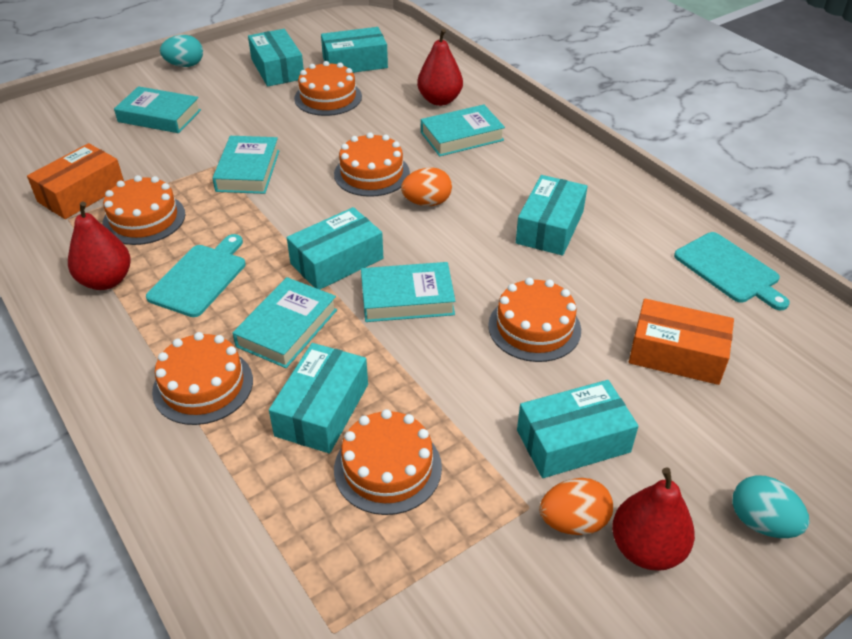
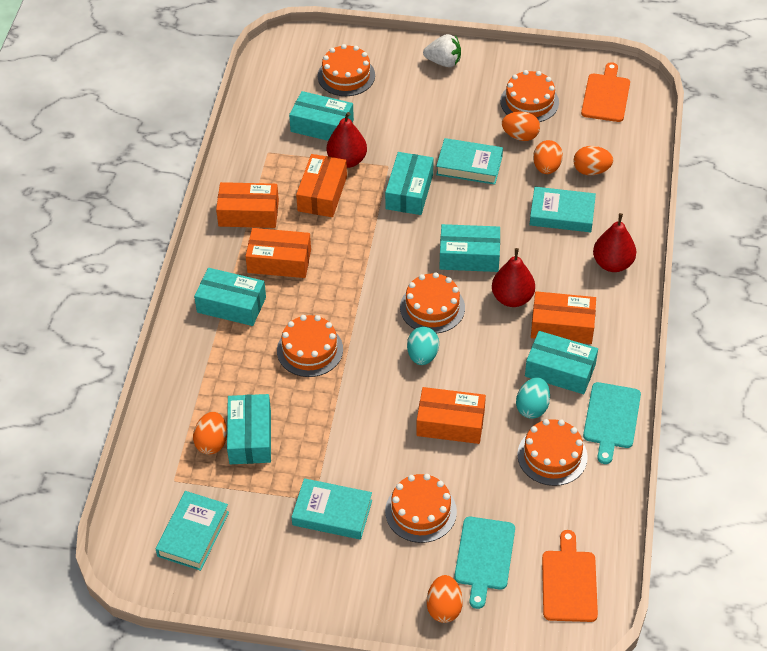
orange box: 2 -> 5
orange cutting board: 0 -> 2
orange egg: 2 -> 5
turquoise book: 5 -> 4
white strawberry: 0 -> 1

